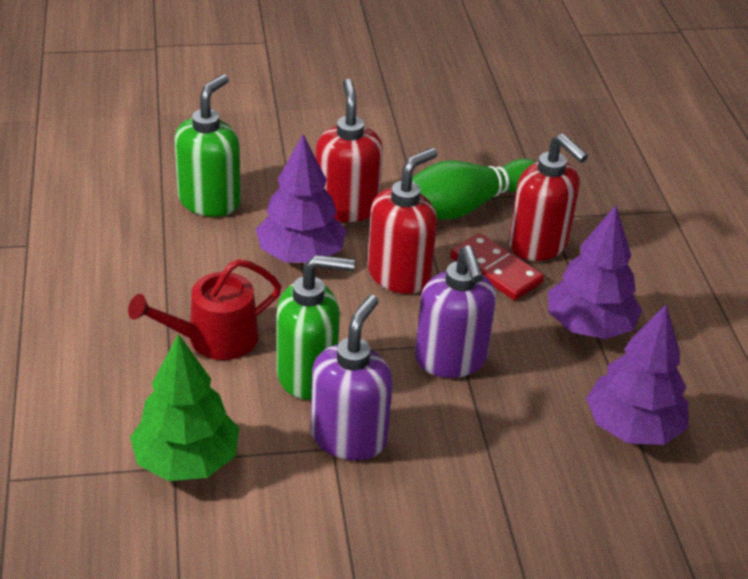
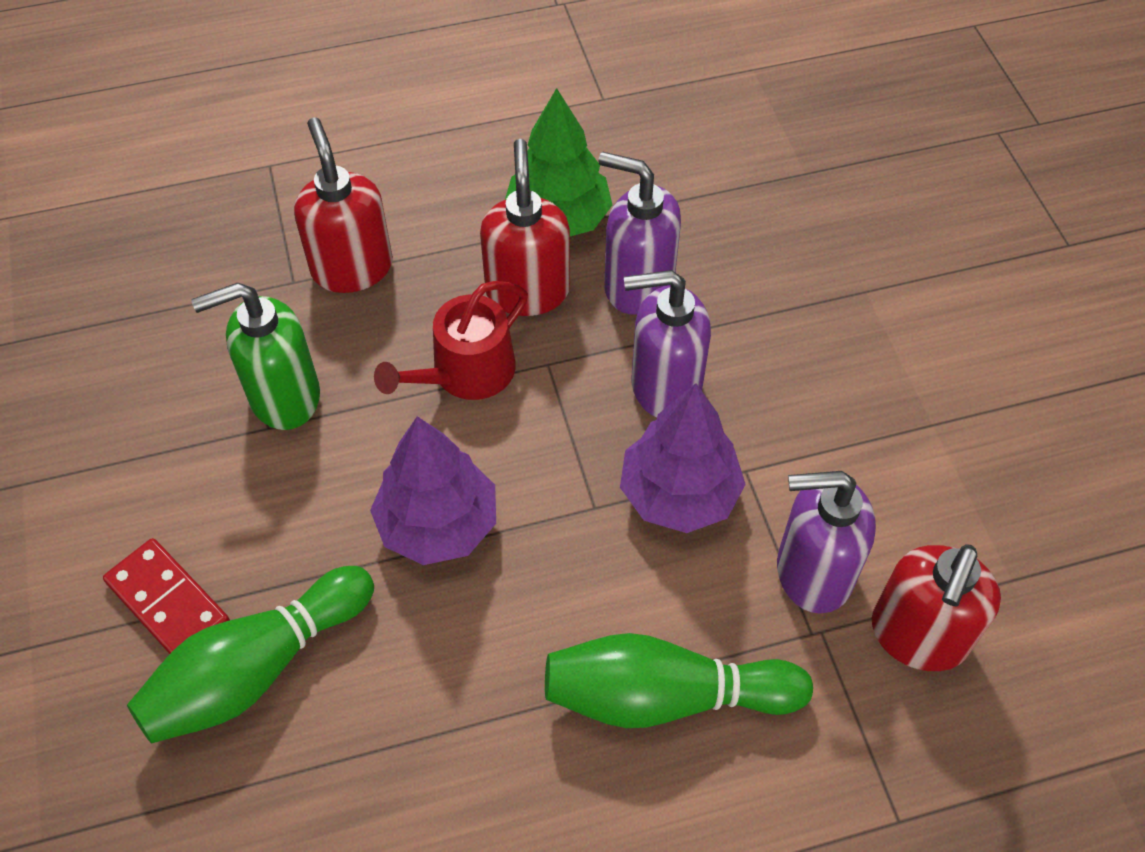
green bowling pin: 1 -> 2
green soap dispenser: 2 -> 1
purple soap dispenser: 2 -> 3
purple tree: 3 -> 2

